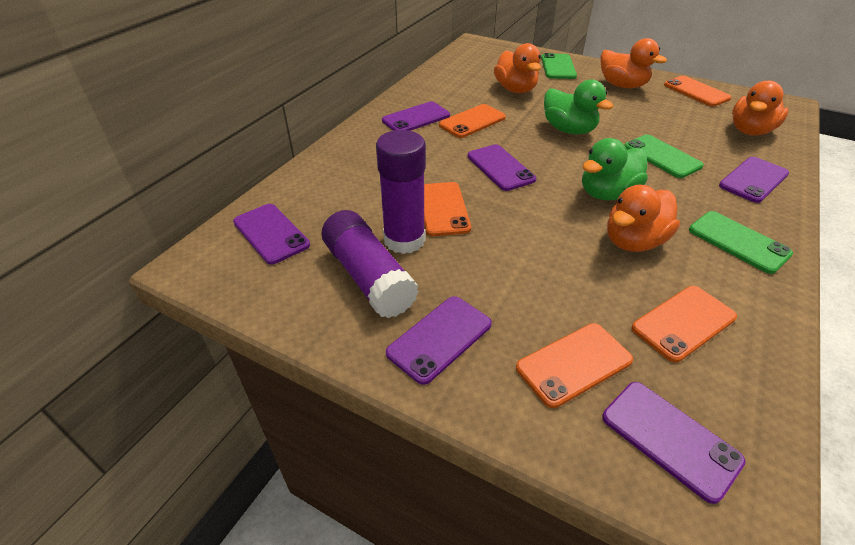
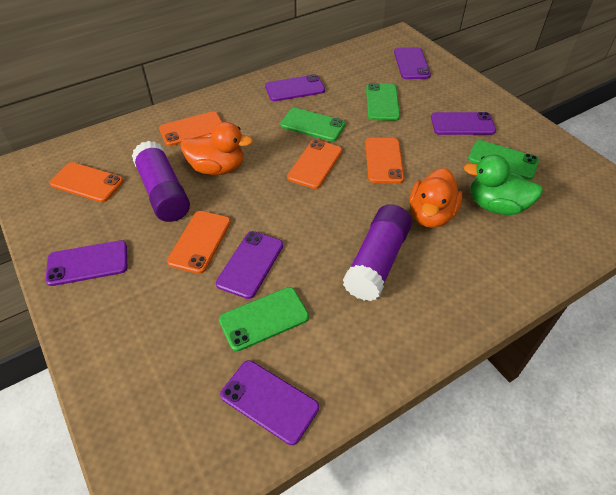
green duck: 2 -> 1
green phone: 3 -> 4
orange duck: 4 -> 2

